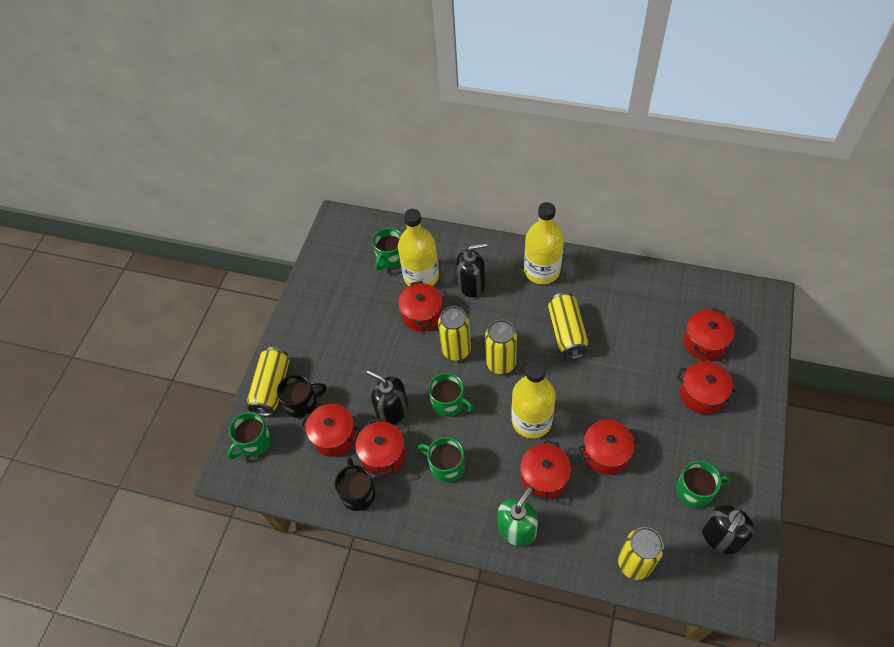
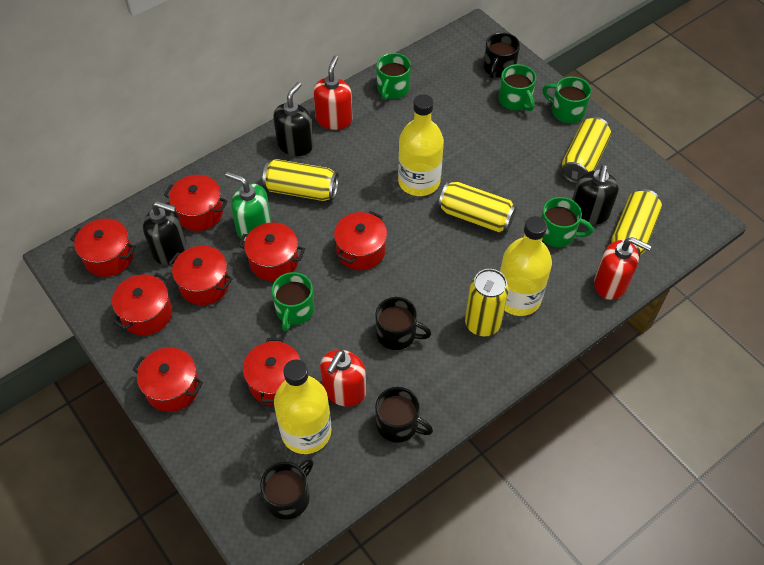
black mug: 2 -> 4
red pot: 7 -> 8
red soap dispenser: 0 -> 3

